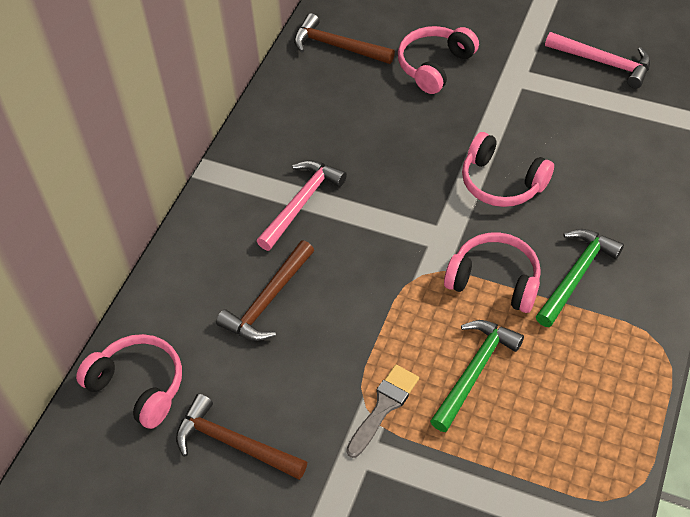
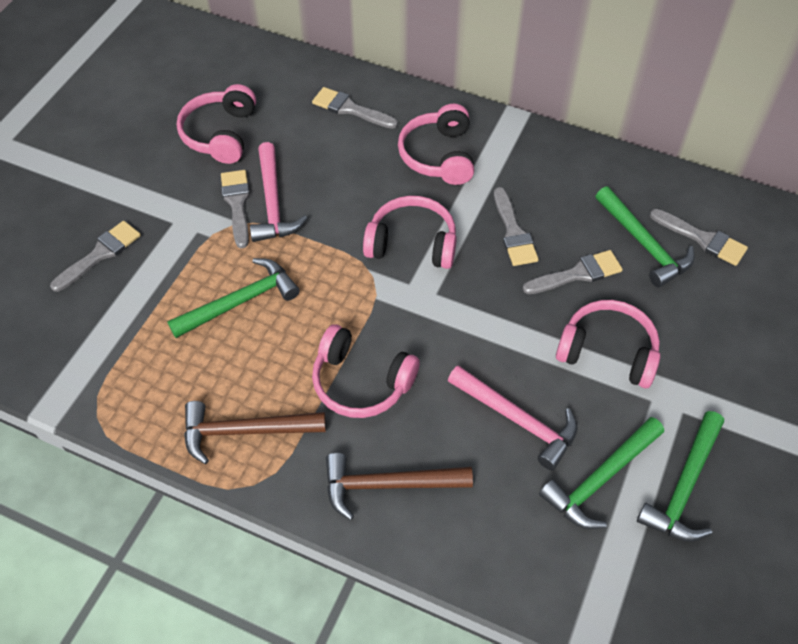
brown hammer: 3 -> 2
green hammer: 2 -> 4
grey brush: 1 -> 6
pink headphones: 4 -> 5

